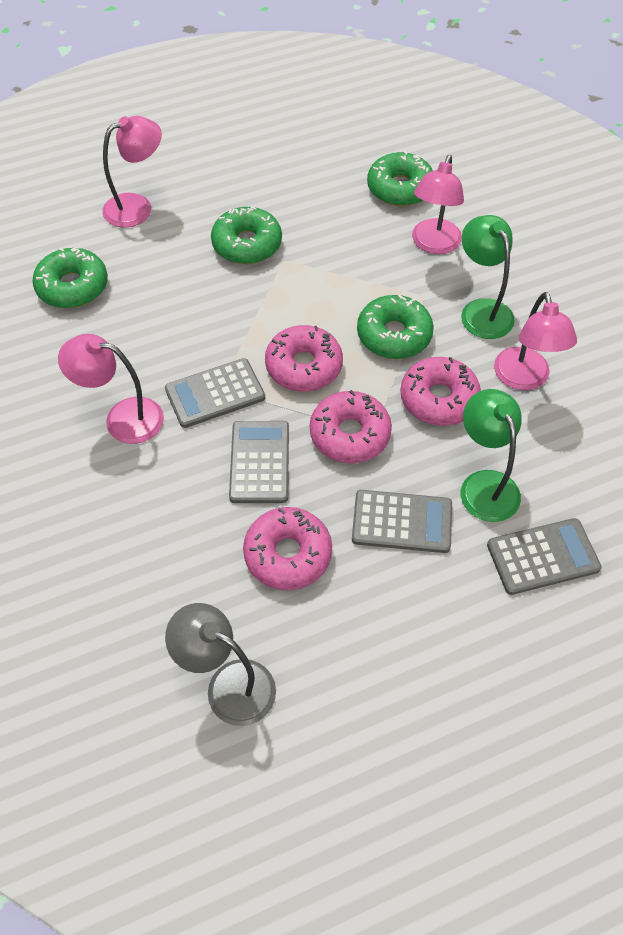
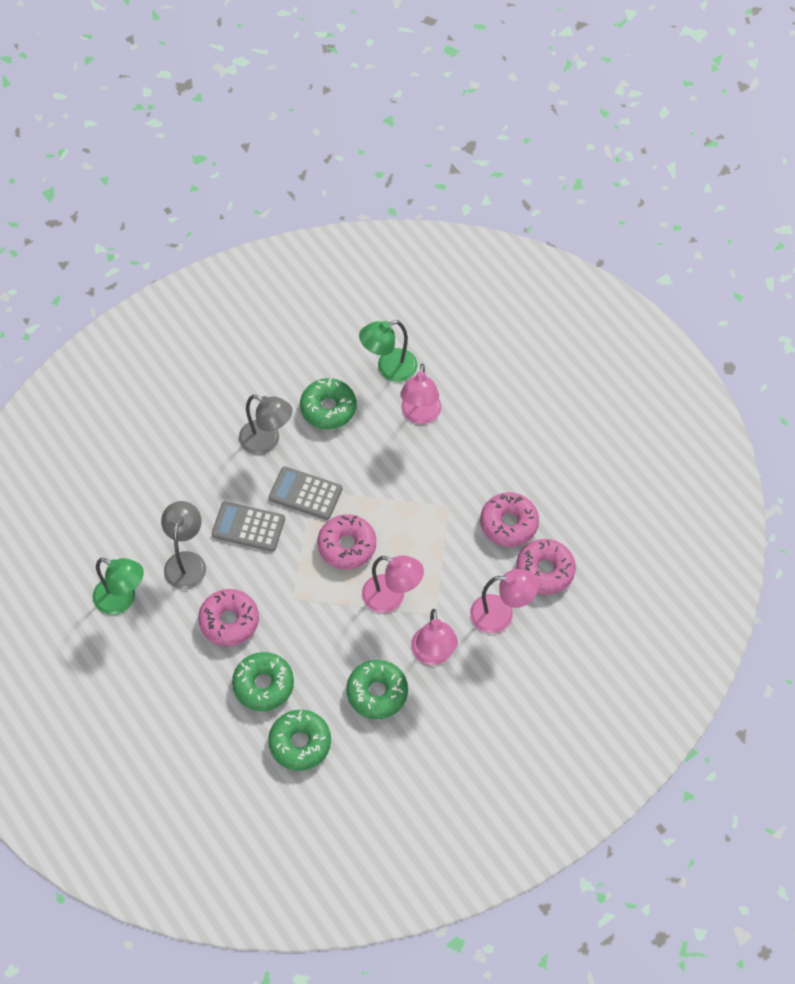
grey calculator: 4 -> 2
grey lamp: 1 -> 2

